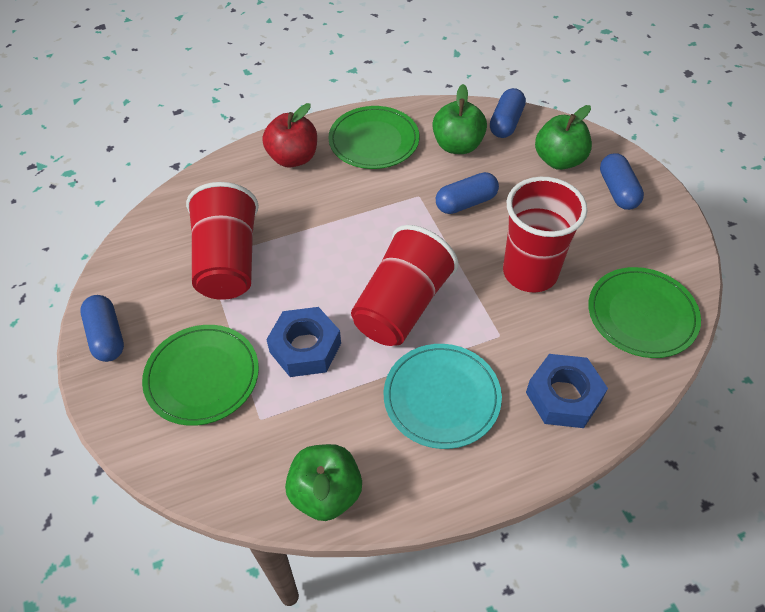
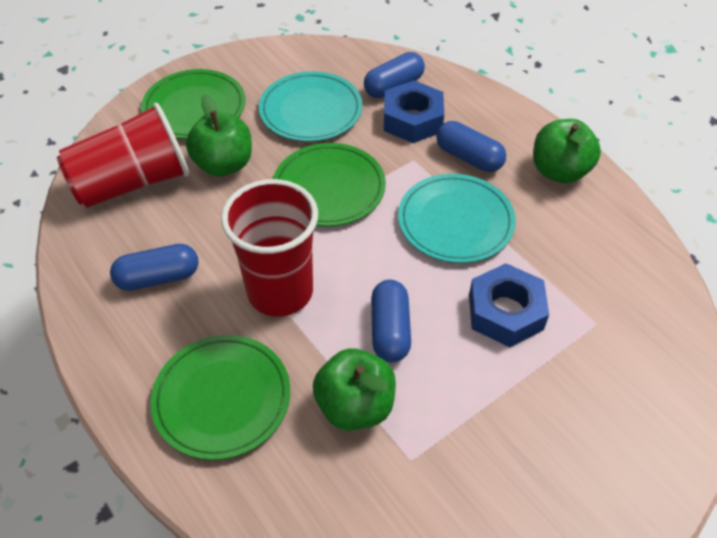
red apple: 1 -> 0
red cup: 3 -> 2
turquoise plate: 1 -> 2

